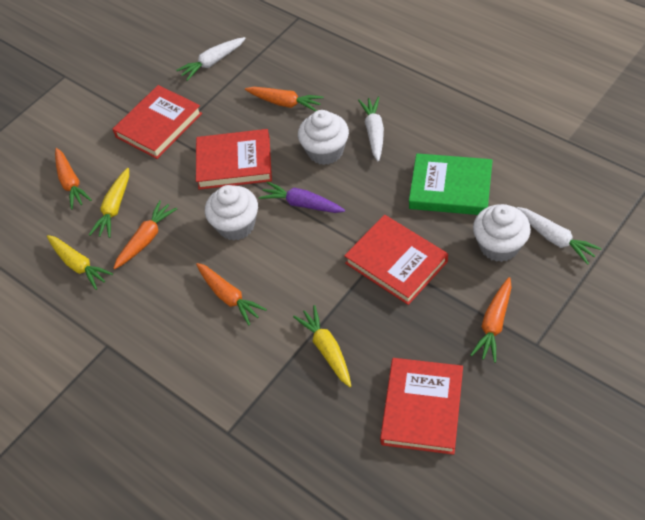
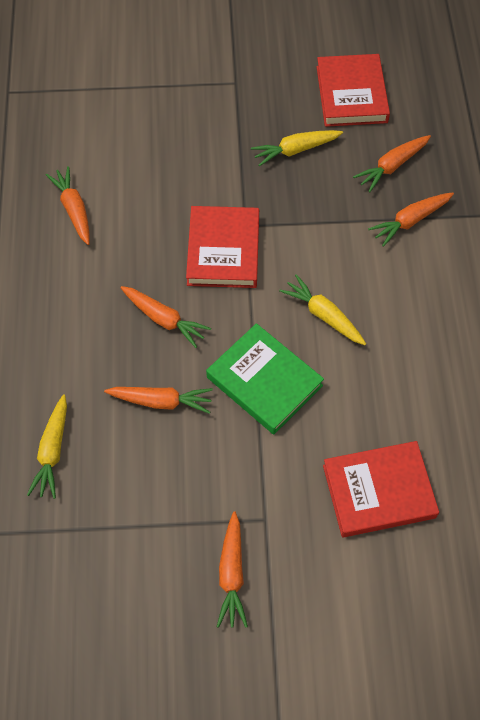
orange carrot: 5 -> 6
purple carrot: 1 -> 0
red book: 4 -> 3
white carrot: 3 -> 0
white cupcake: 3 -> 0

